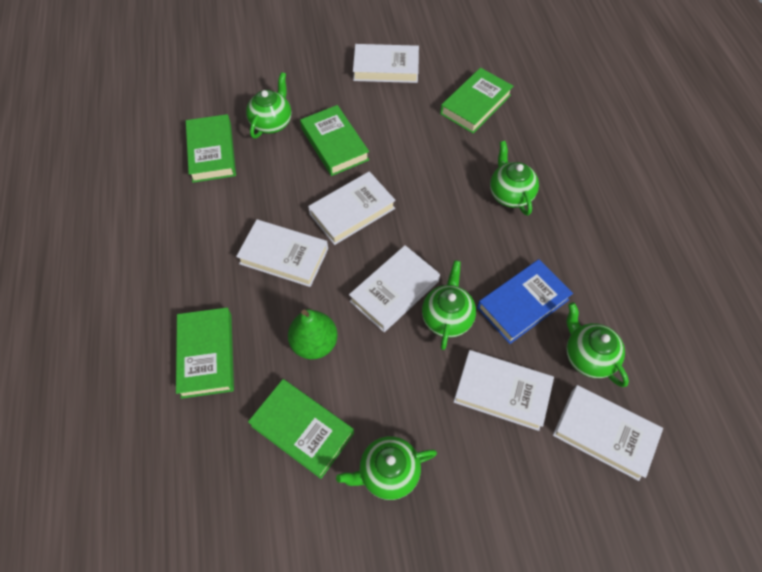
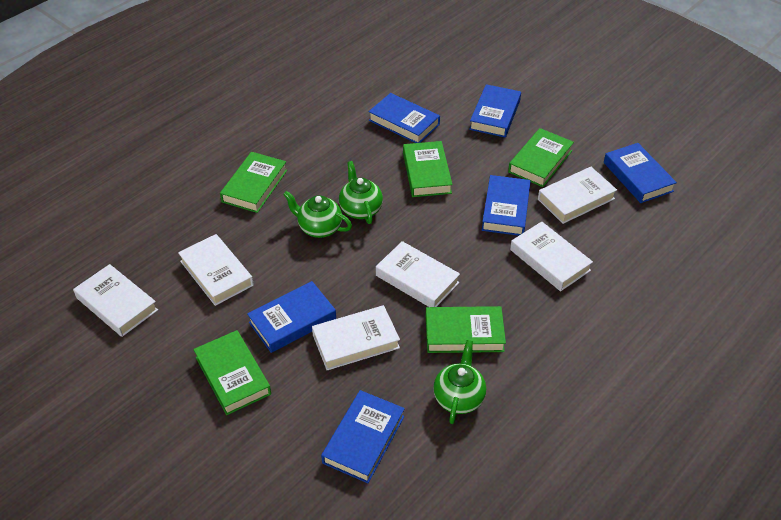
blue book: 1 -> 6
green pear: 1 -> 0
green teapot: 5 -> 3

